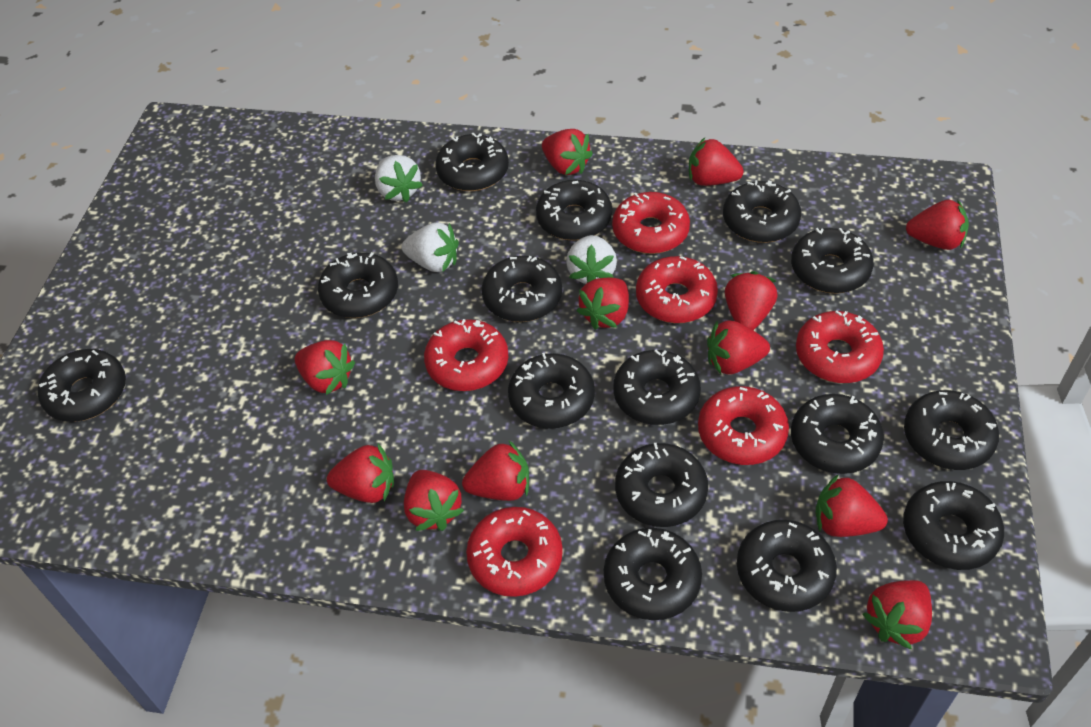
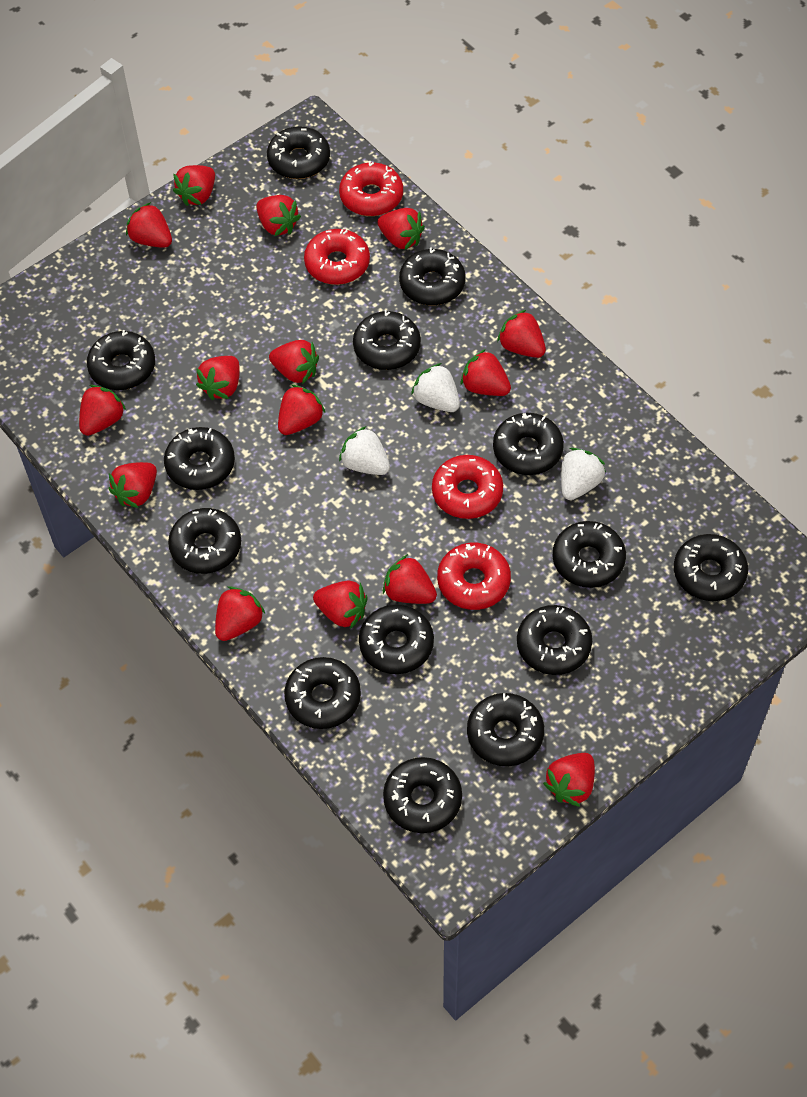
black donut: 15 -> 14
red donut: 6 -> 4
red strawberry: 12 -> 15

